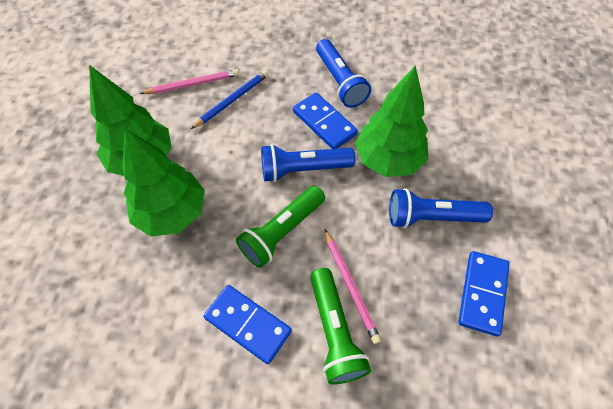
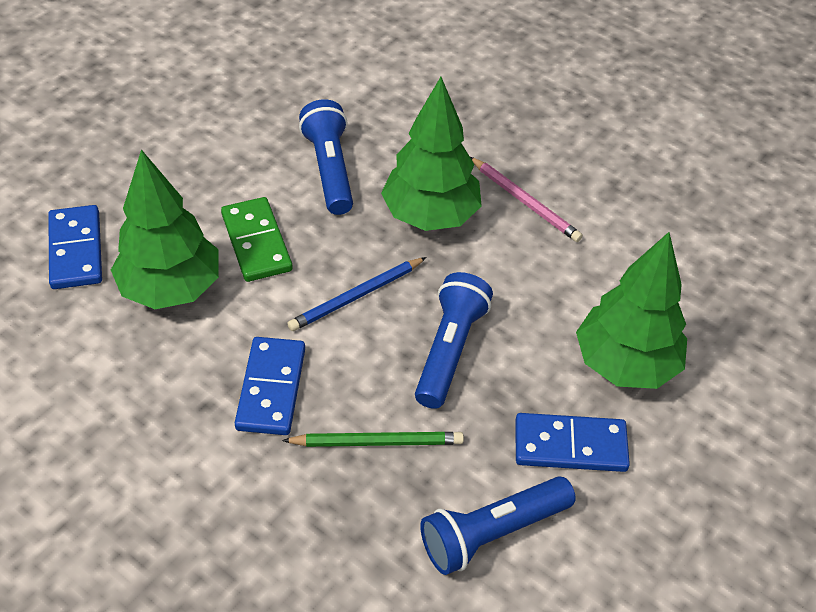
green domino: 0 -> 1
green flashlight: 2 -> 0
green pencil: 0 -> 1
pink pencil: 2 -> 1

